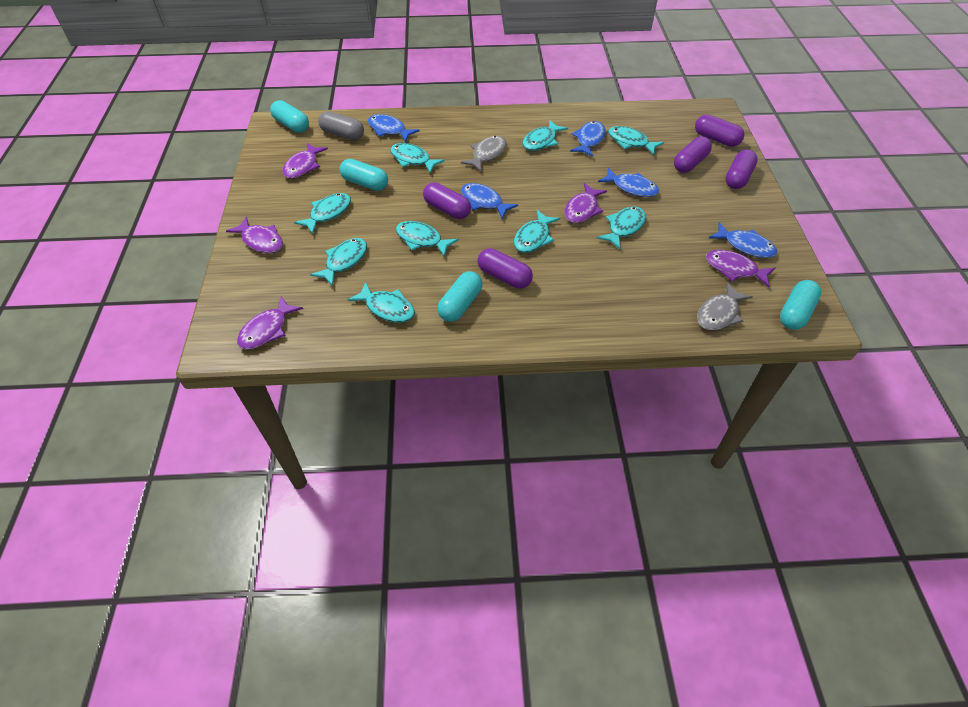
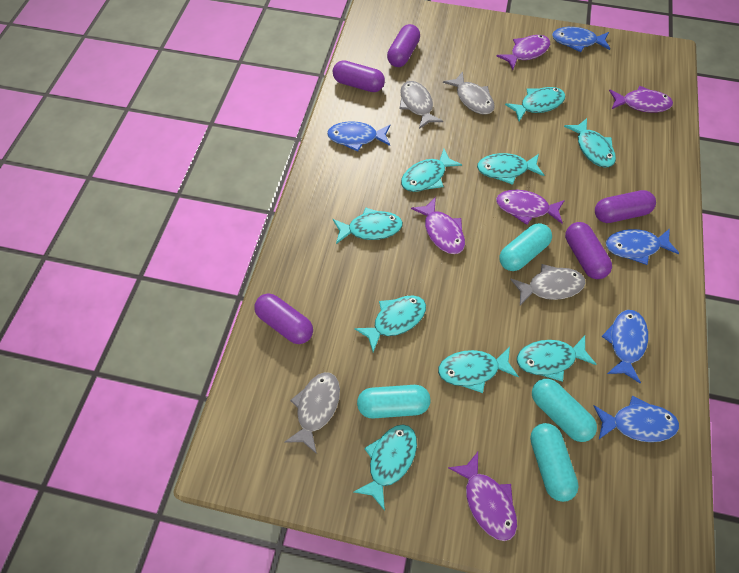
grey capsule: 1 -> 0
grey fish: 2 -> 4

